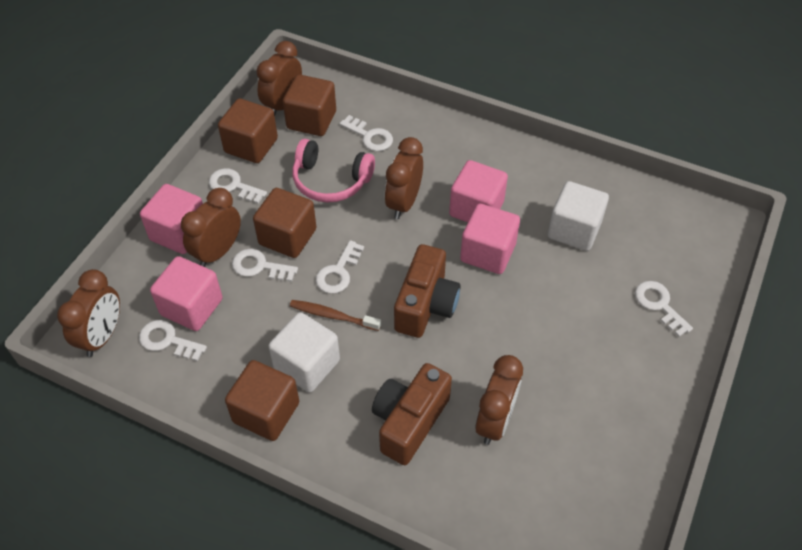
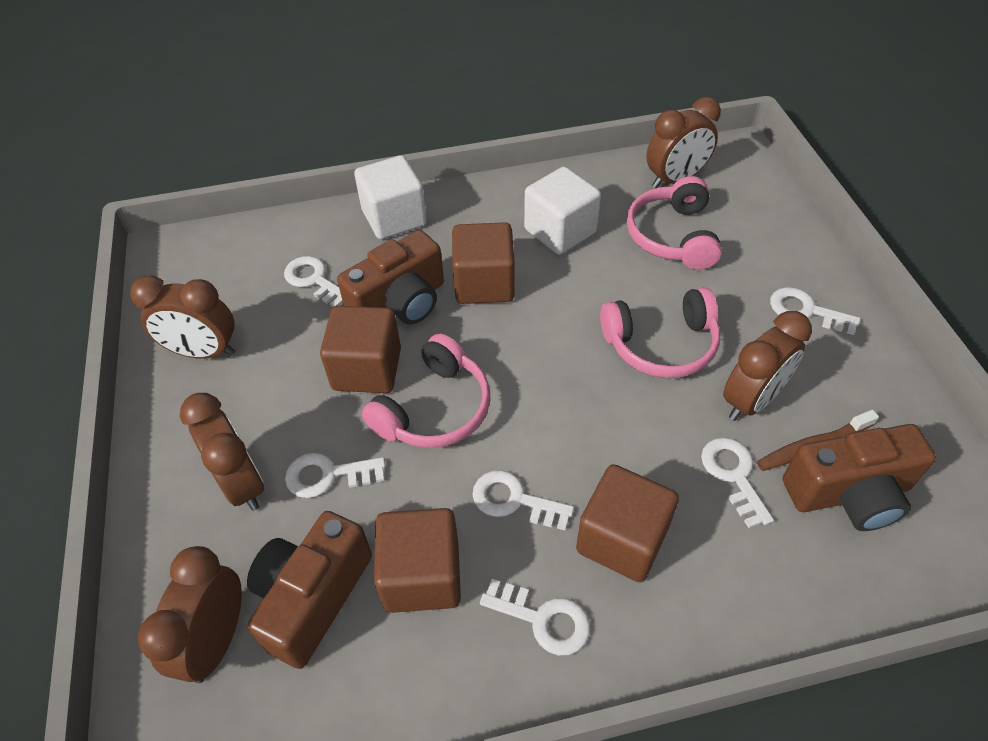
brown camera: 2 -> 3
pink cube: 4 -> 0
pink headphones: 1 -> 3

